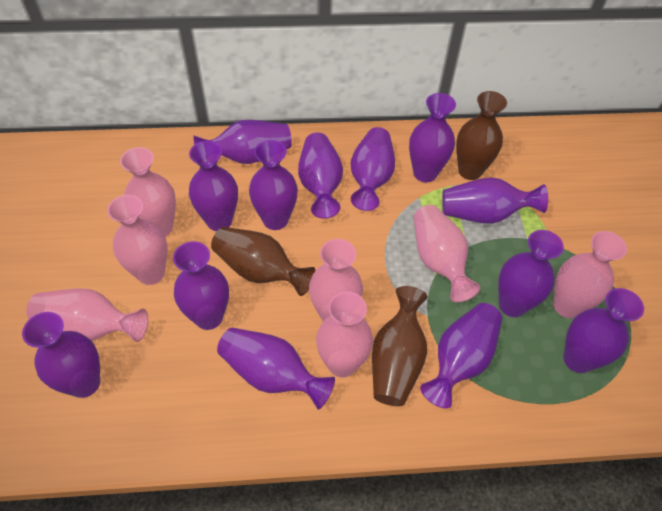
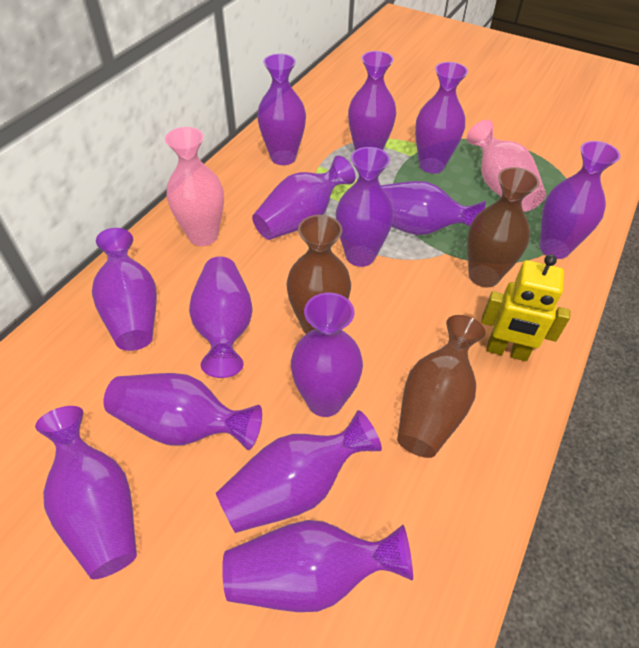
pink vase: 7 -> 2
purple vase: 13 -> 14
yellow robot: 0 -> 1

